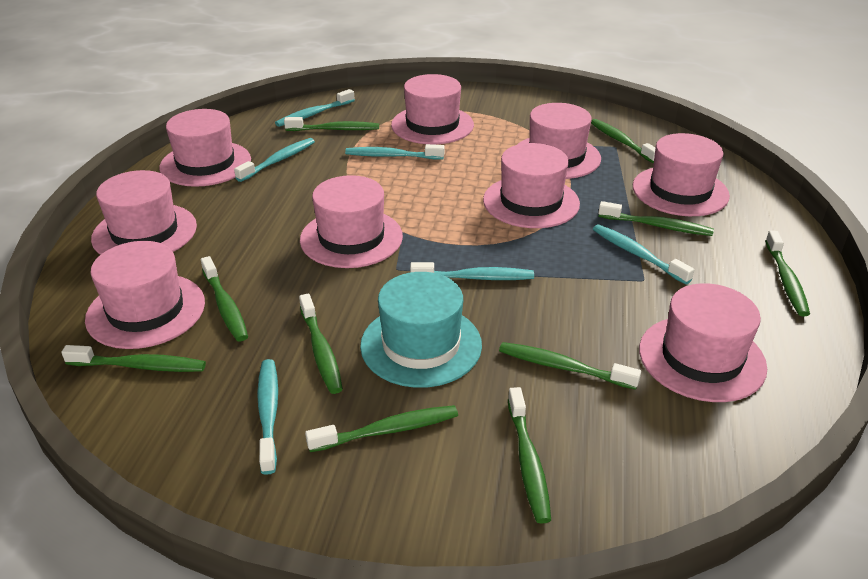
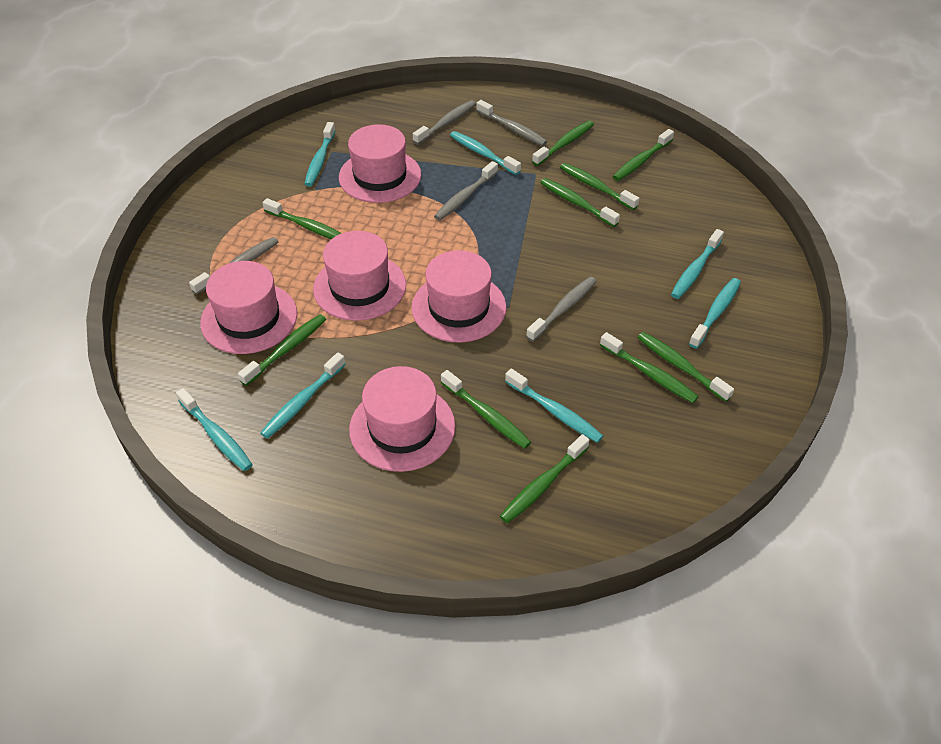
grey toothbrush: 0 -> 5
pink hat: 9 -> 5
turquoise hat: 1 -> 0
turquoise toothbrush: 6 -> 7

